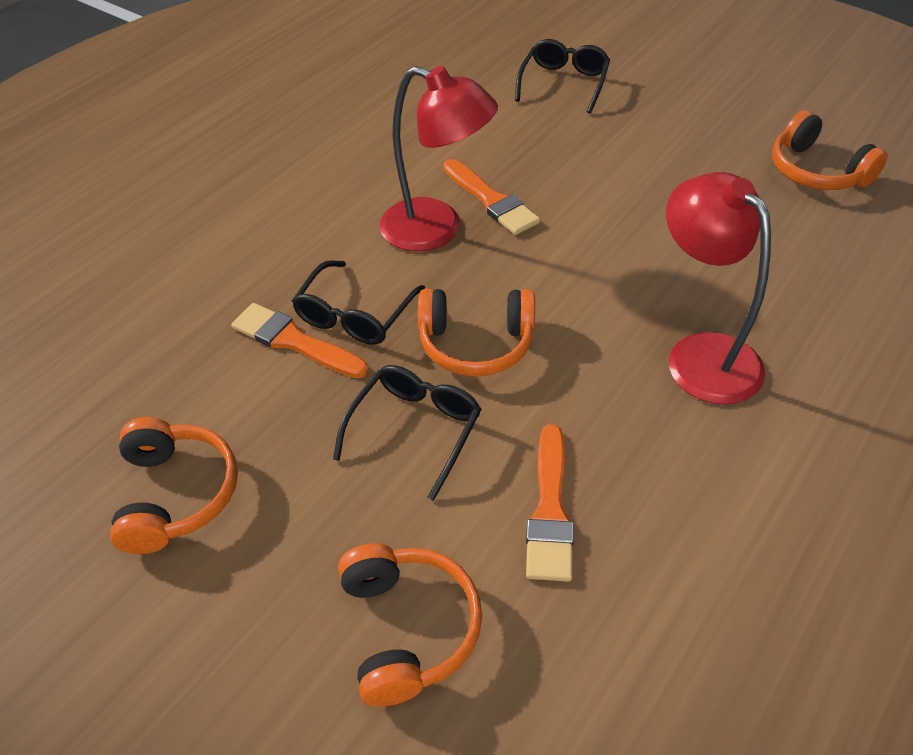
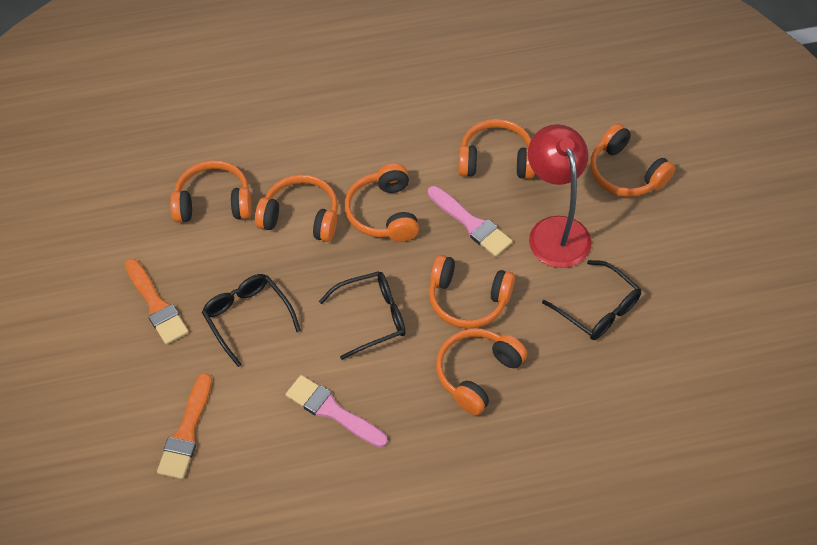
orange brush: 3 -> 2
orange headphones: 4 -> 7
pink brush: 0 -> 2
red lamp: 2 -> 1

